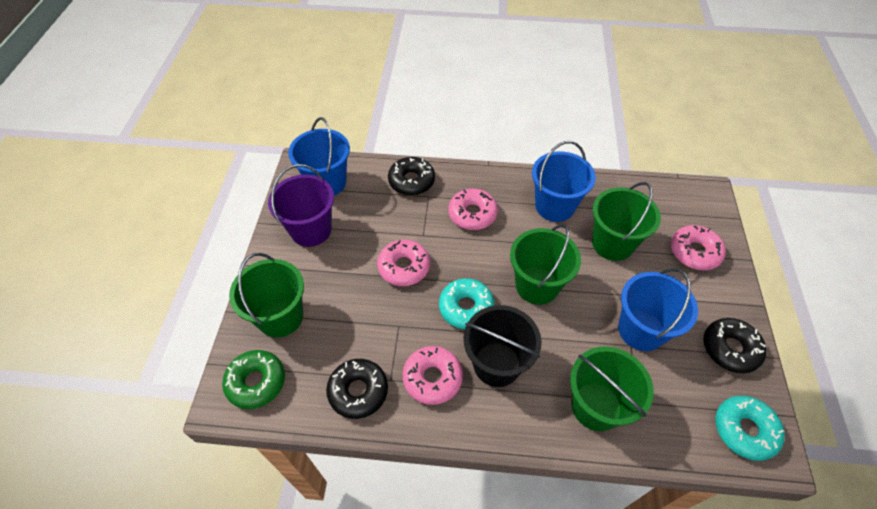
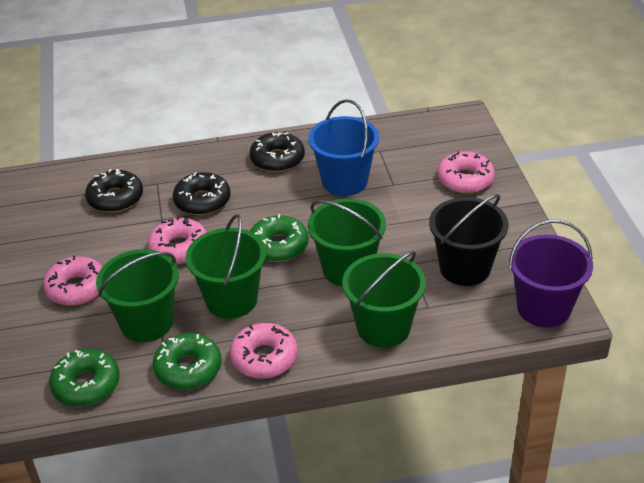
blue bucket: 3 -> 1
green donut: 1 -> 3
turquoise donut: 2 -> 0

